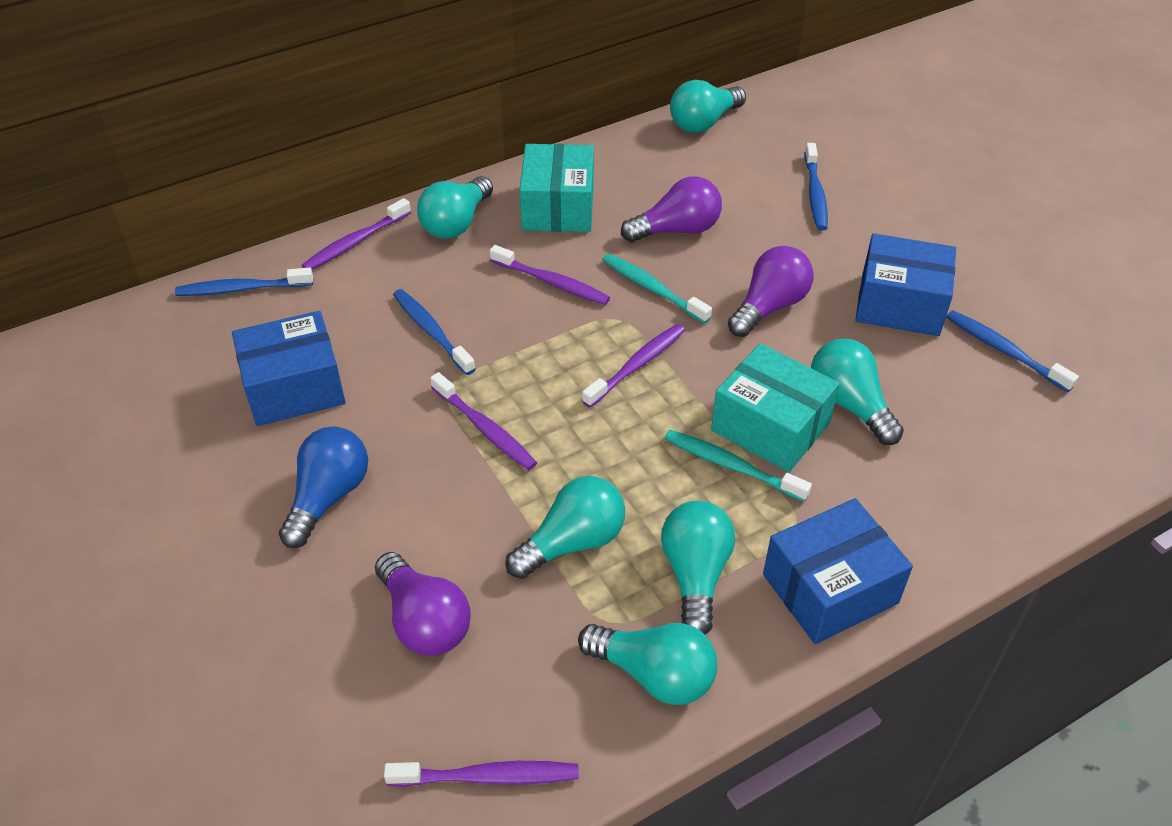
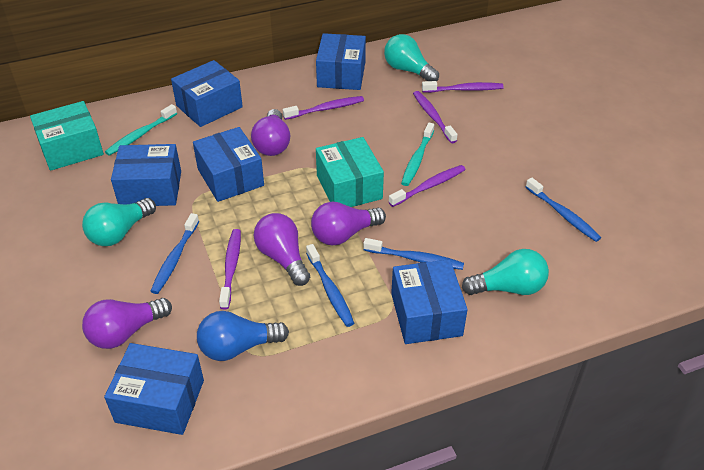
blue box: 3 -> 6
purple light bulb: 3 -> 4
turquoise light bulb: 6 -> 3

